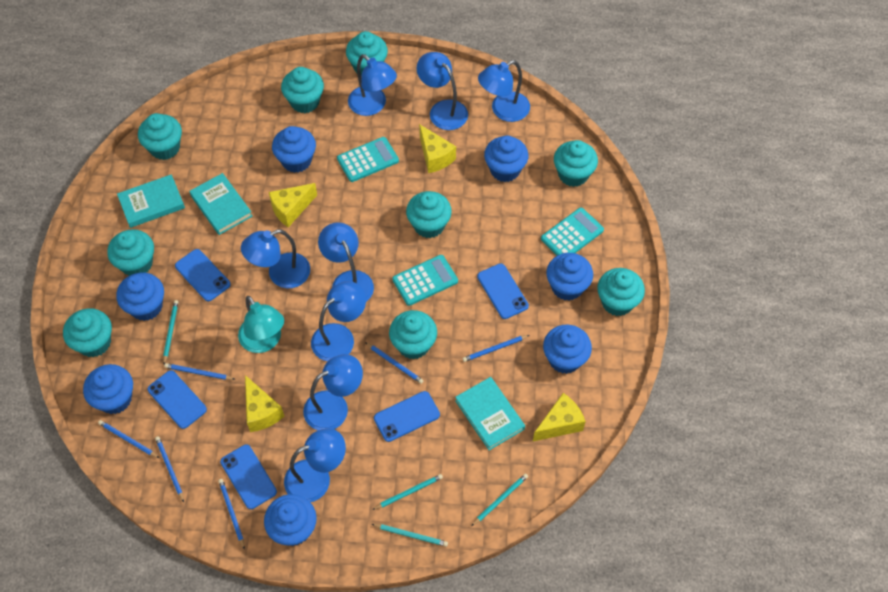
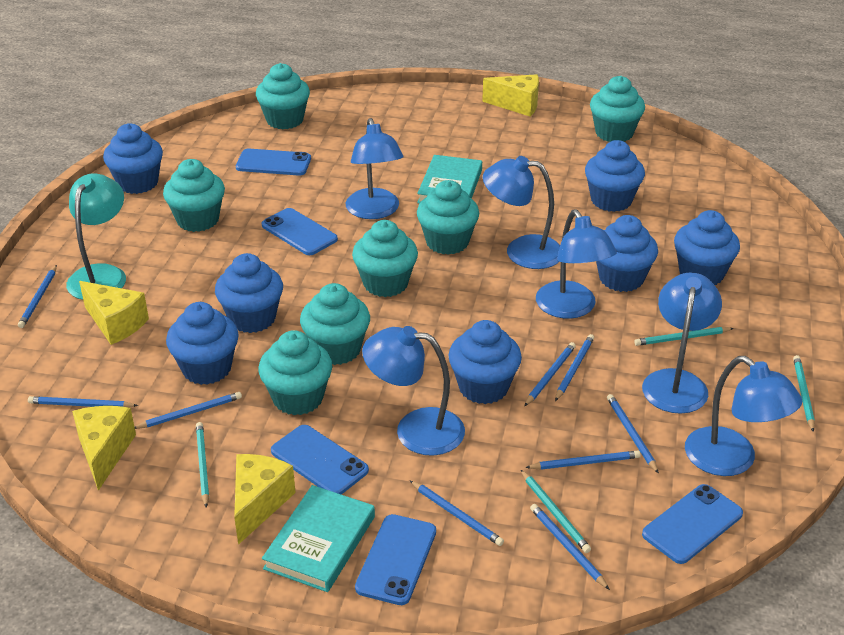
blue lamp: 8 -> 6
blue pencil: 6 -> 9
turquoise book: 3 -> 2
turquoise calculator: 3 -> 0
turquoise cupcake: 9 -> 7

